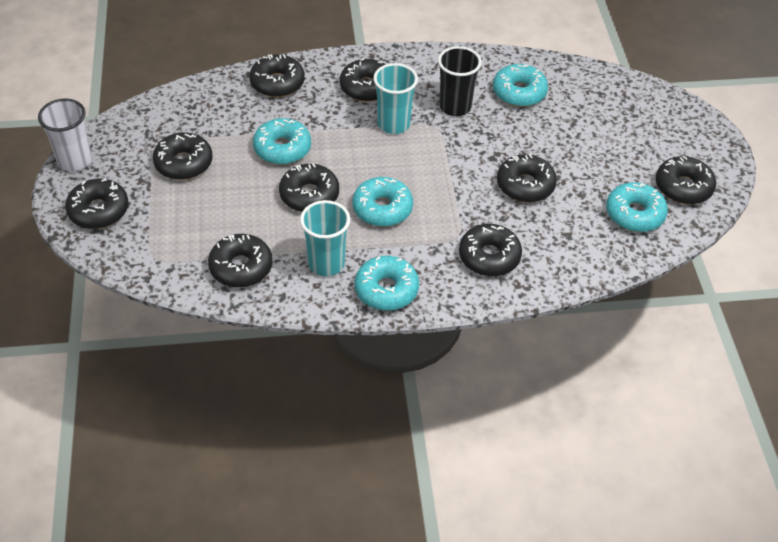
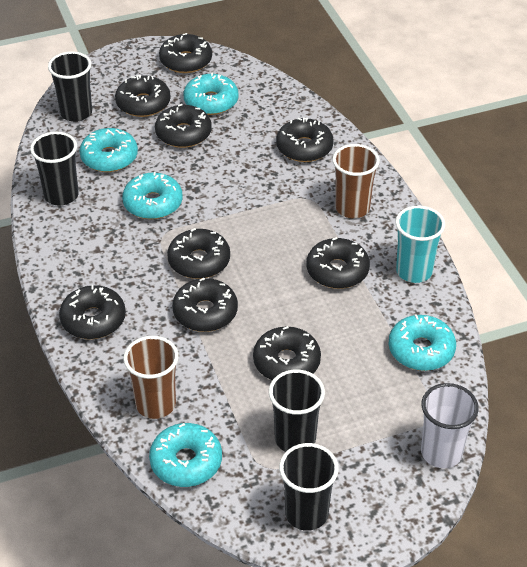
black cup: 1 -> 4
brown cup: 0 -> 2
turquoise cup: 2 -> 1

